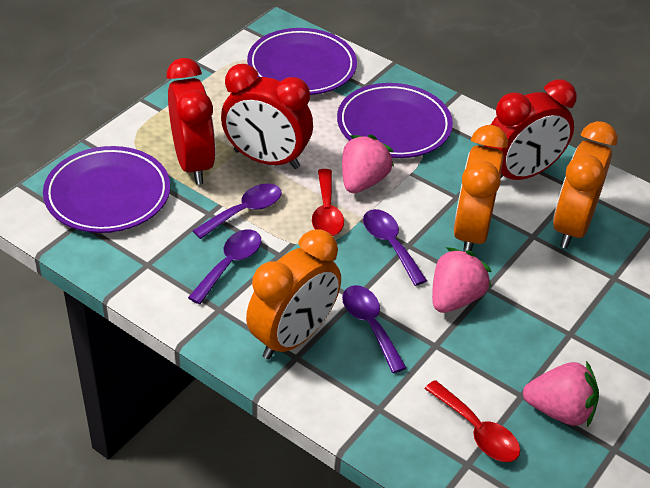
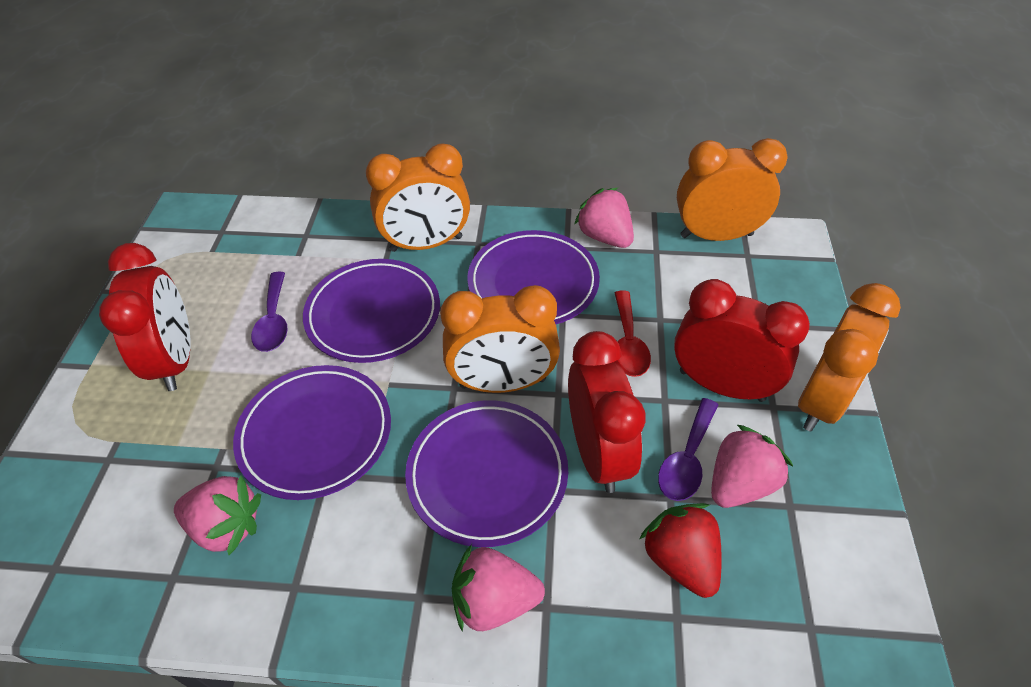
orange clock: 3 -> 4
pink strawberry: 3 -> 4
purple plate: 3 -> 4
purple spoon: 4 -> 2
red spoon: 2 -> 1
red strawberry: 0 -> 1

